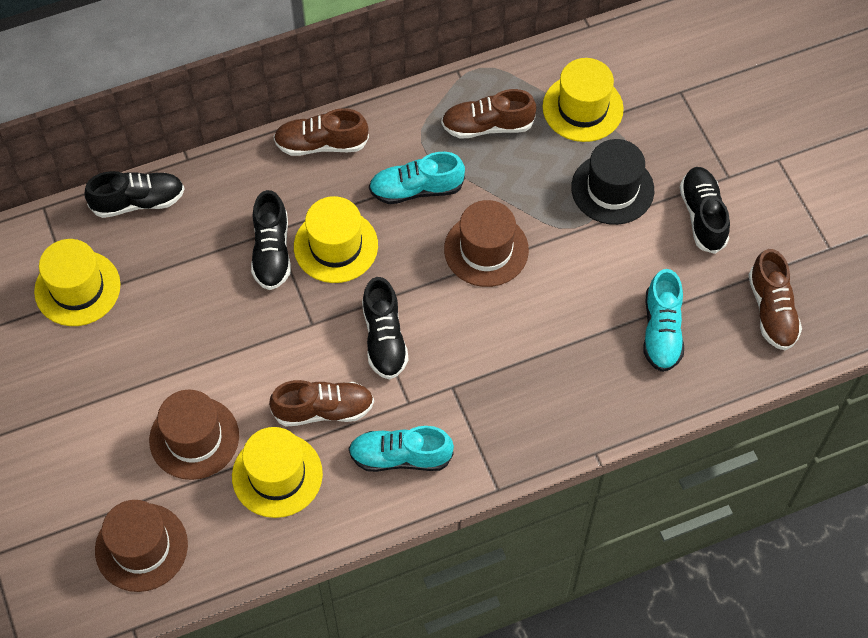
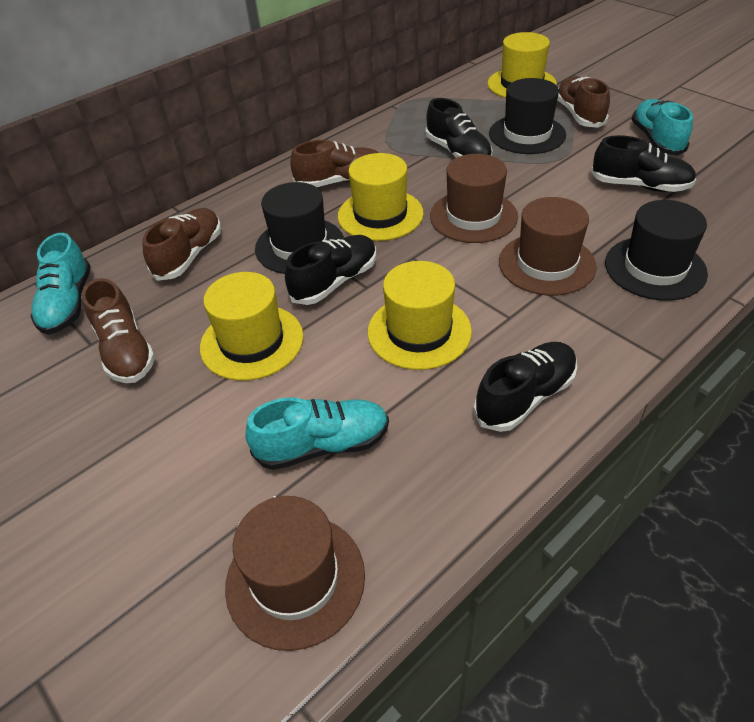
black hat: 1 -> 3

